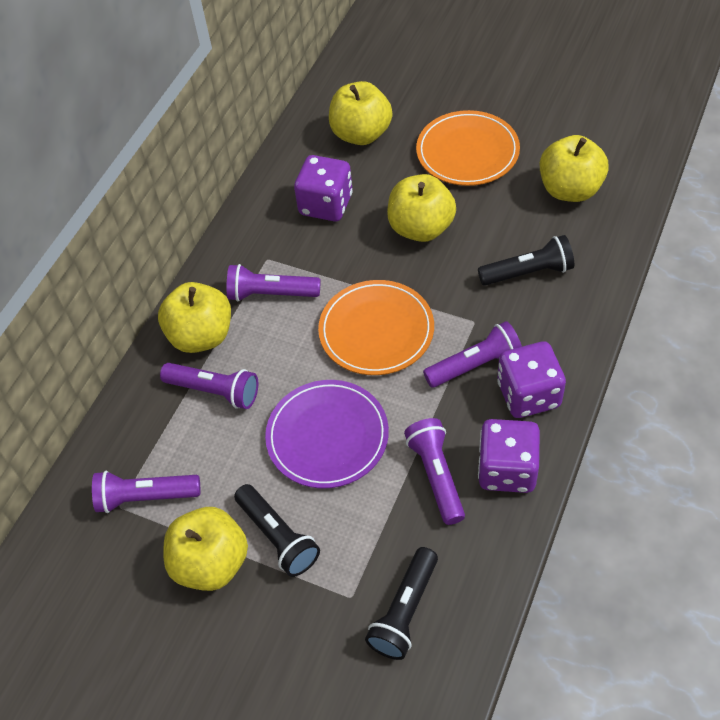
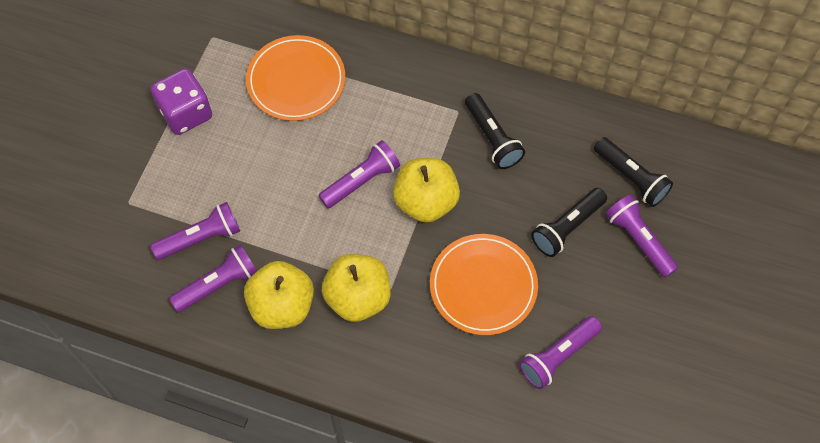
purple dice: 3 -> 1
purple plate: 1 -> 0
yellow apple: 5 -> 3

